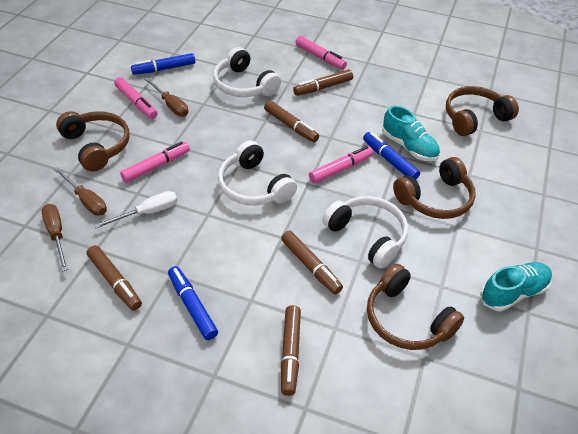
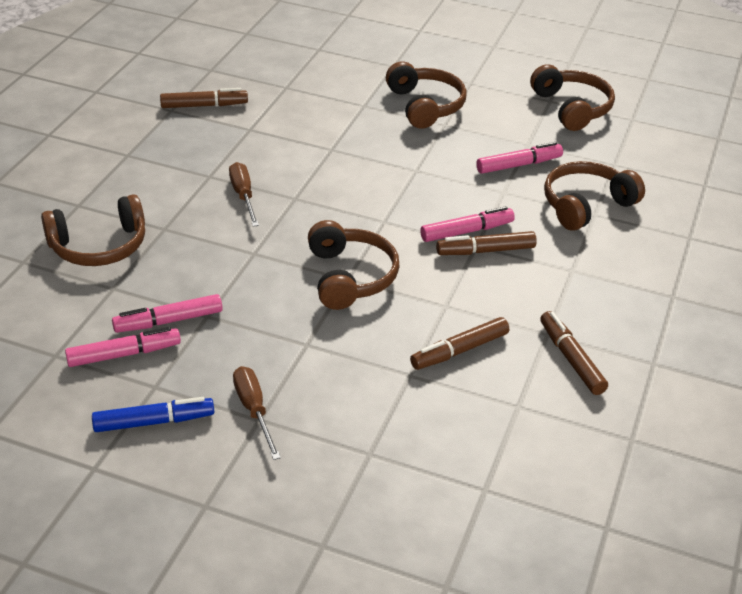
blue marker: 3 -> 1
brown headphones: 4 -> 5
brown marker: 5 -> 4
brown screwdriver: 3 -> 2
turquoise shoe: 2 -> 0
white headphones: 3 -> 0
white screwdriver: 1 -> 0

